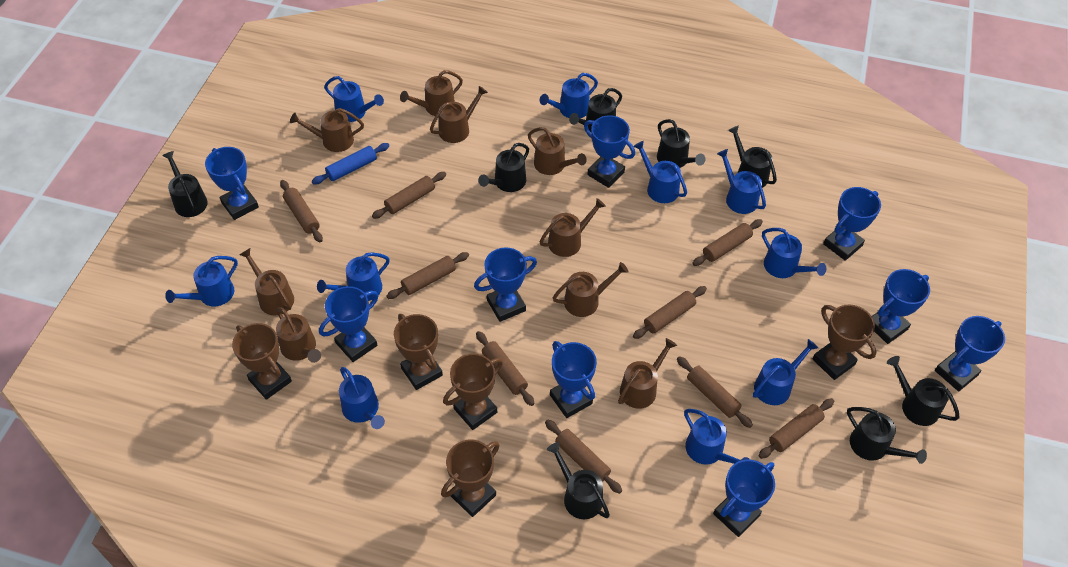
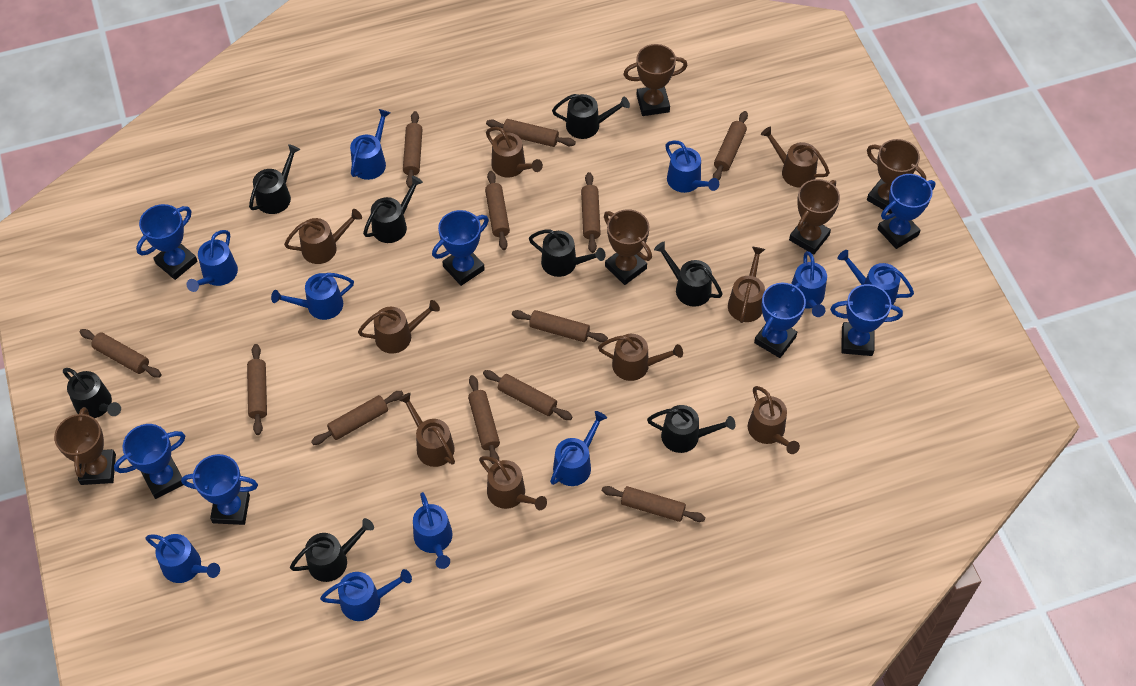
blue rolling pin: 1 -> 0
blue trophy: 9 -> 7
brown rolling pin: 9 -> 12

